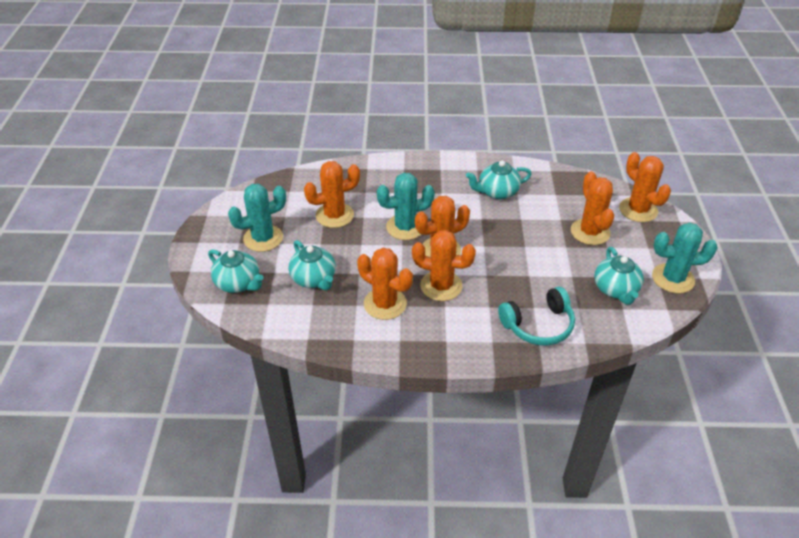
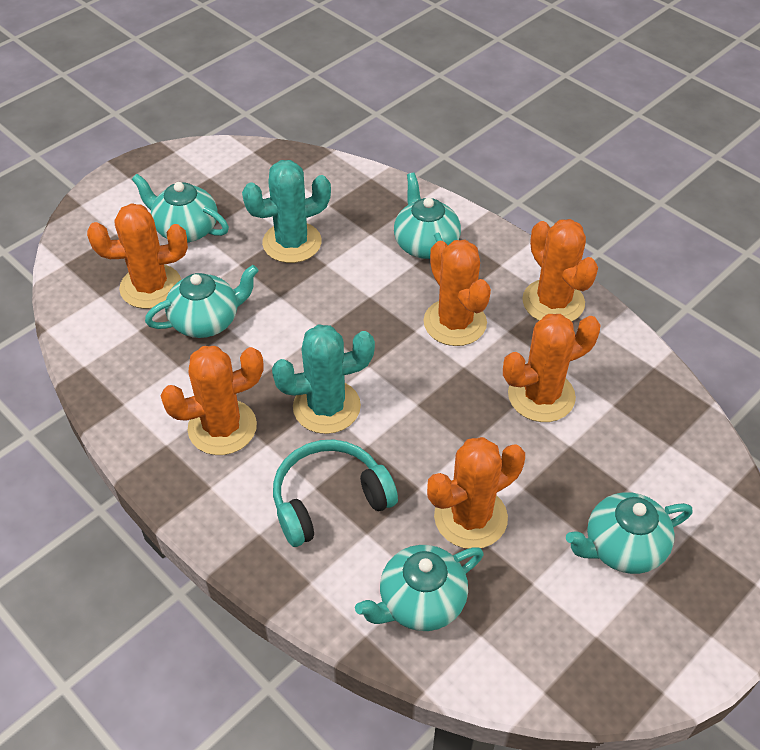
turquoise cactus: 3 -> 2
turquoise teapot: 4 -> 5

